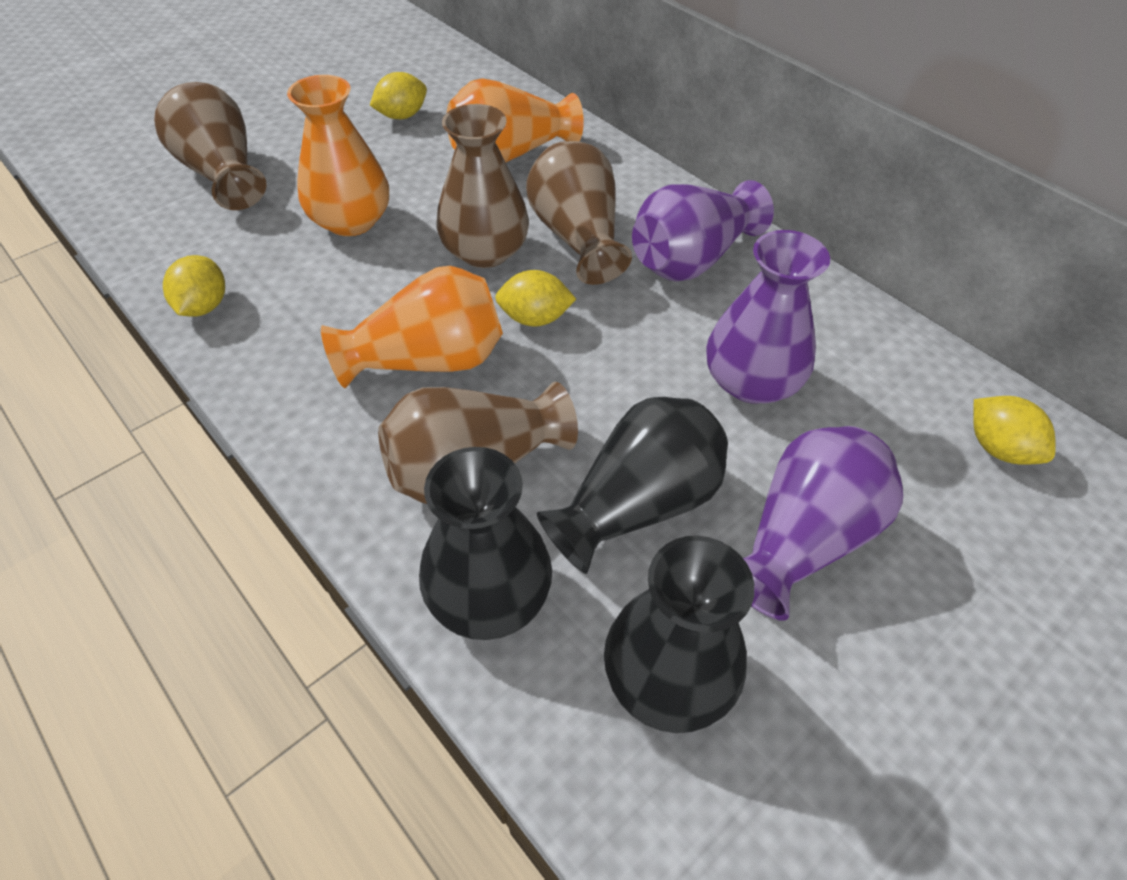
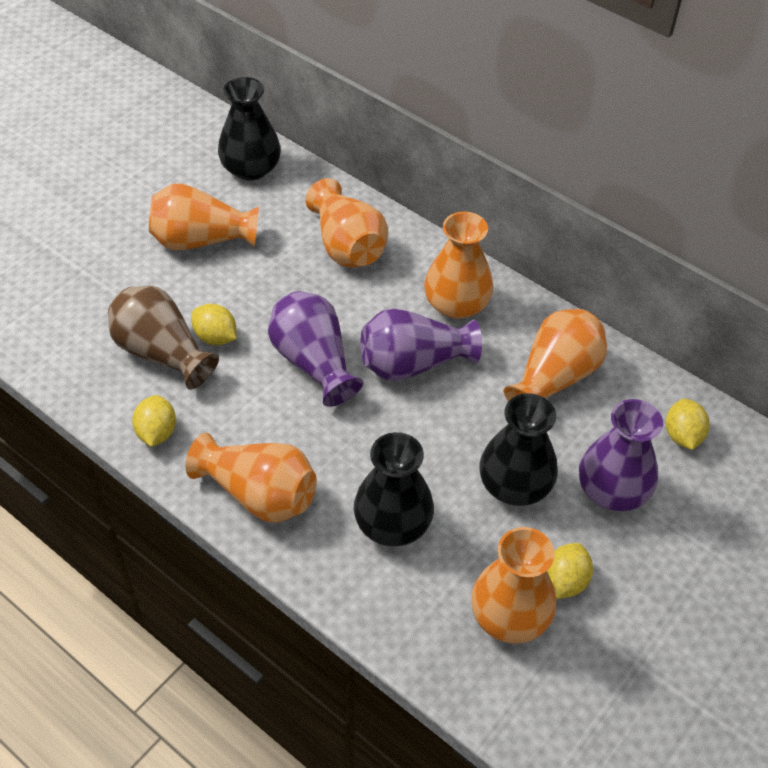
brown vase: 4 -> 1
orange vase: 3 -> 6

